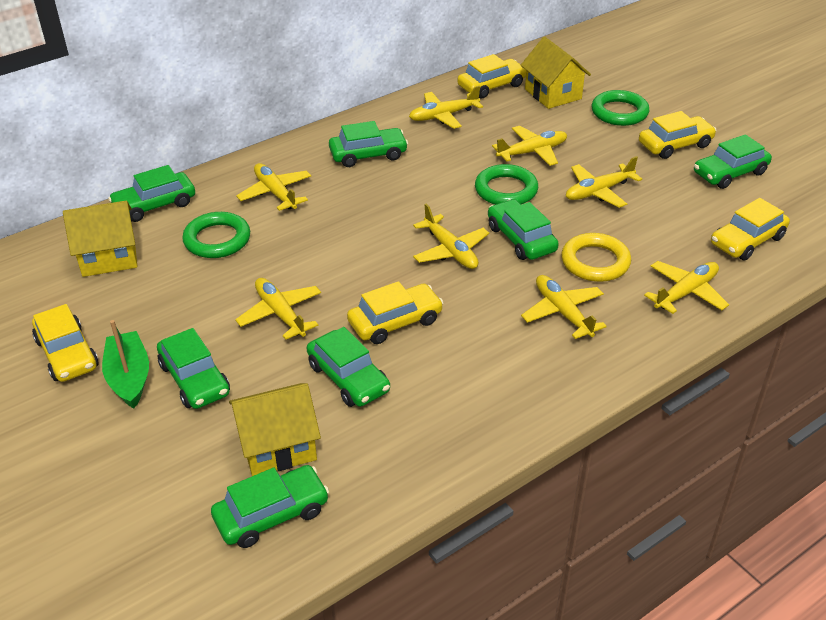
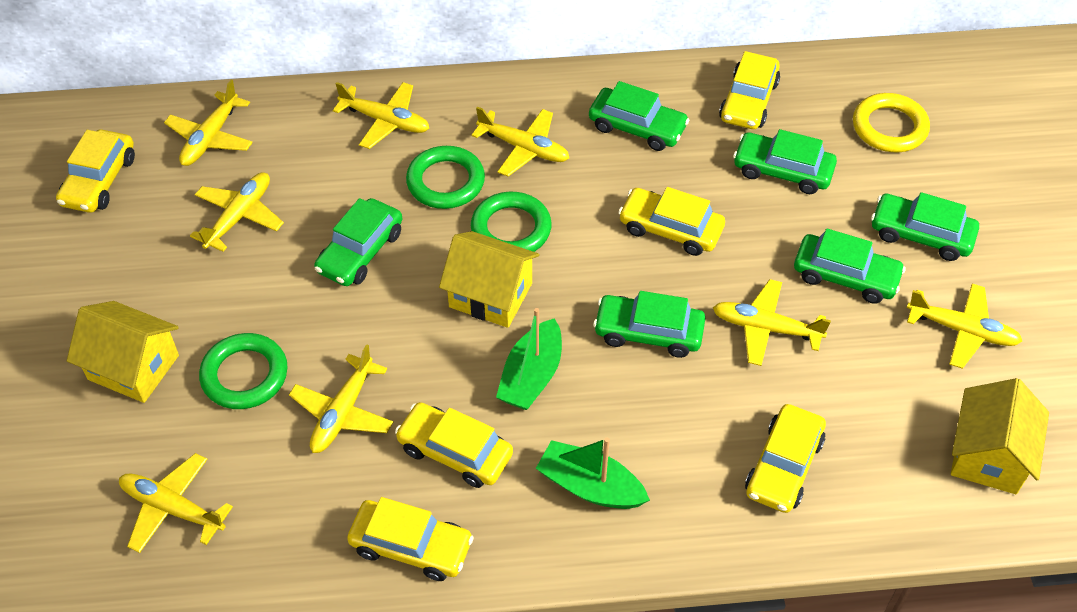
green boat: 1 -> 2
green car: 7 -> 6
yellow car: 5 -> 6

